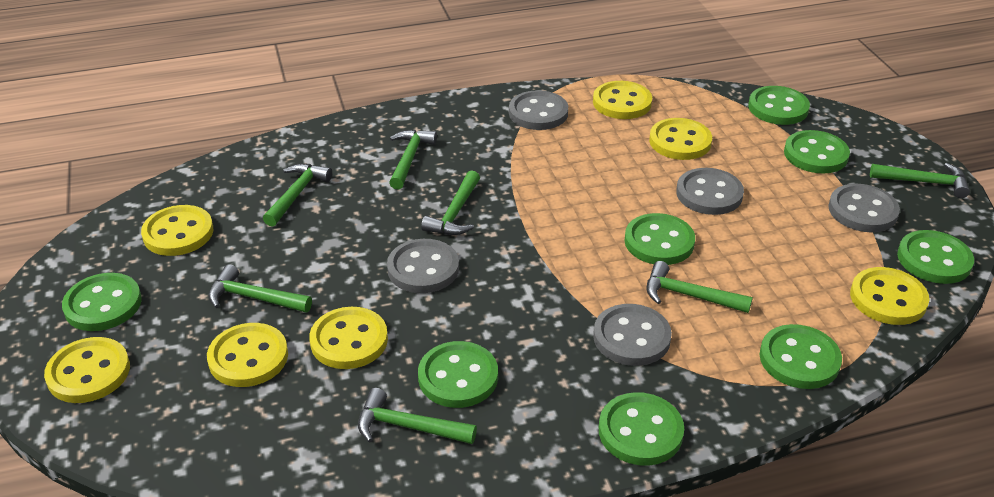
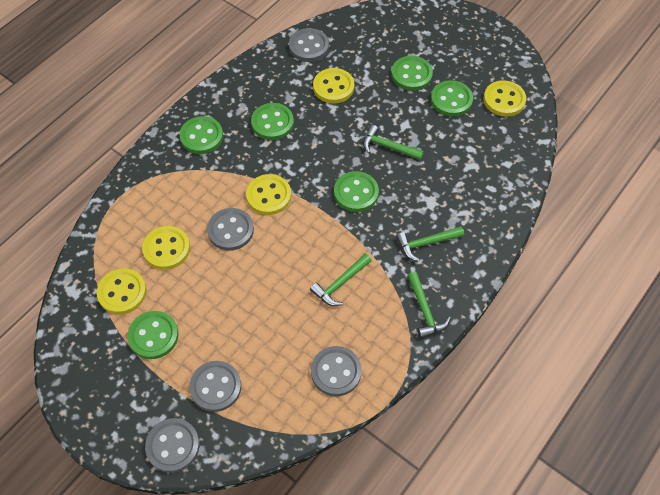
green button: 8 -> 6
green hammer: 7 -> 4
yellow button: 7 -> 5

